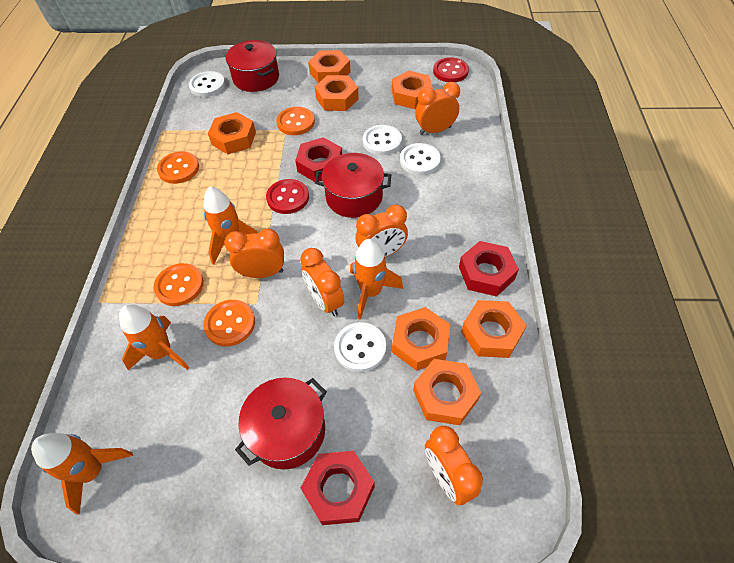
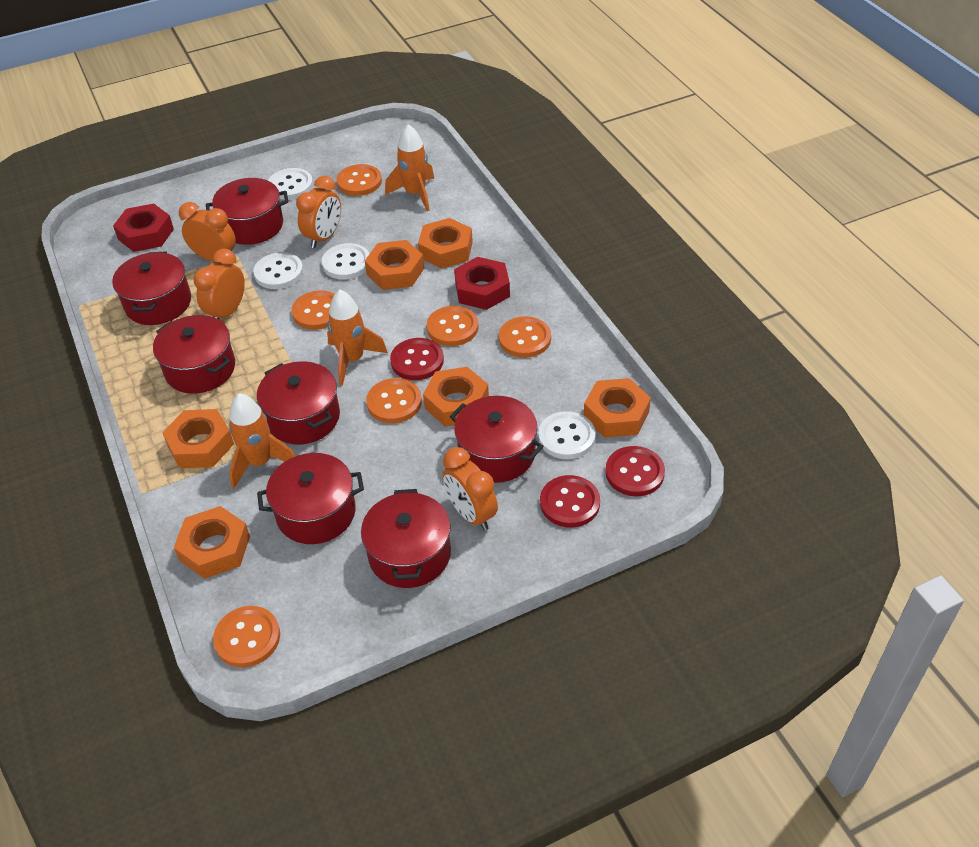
orange button: 4 -> 6
orange clock: 5 -> 4
orange nut: 7 -> 6
orange rocket: 4 -> 3
red button: 2 -> 3
red nut: 3 -> 2
red pot: 3 -> 7

